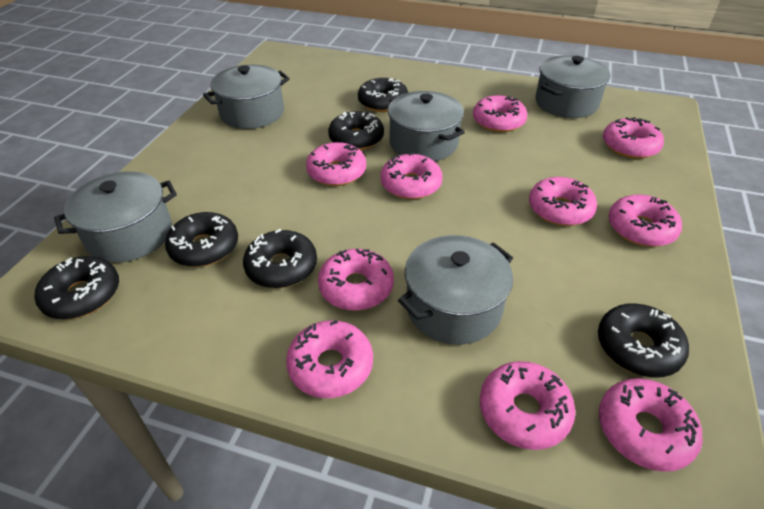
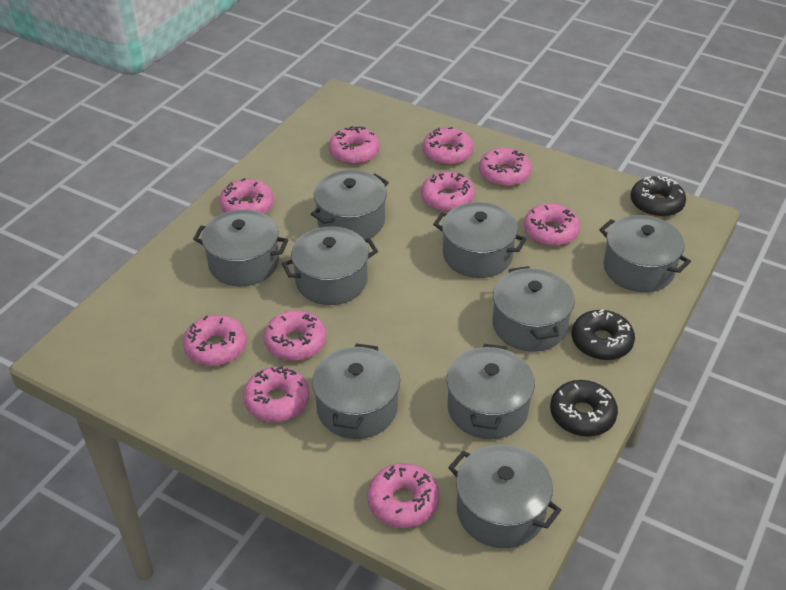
black donut: 6 -> 3
grey pot: 5 -> 9

